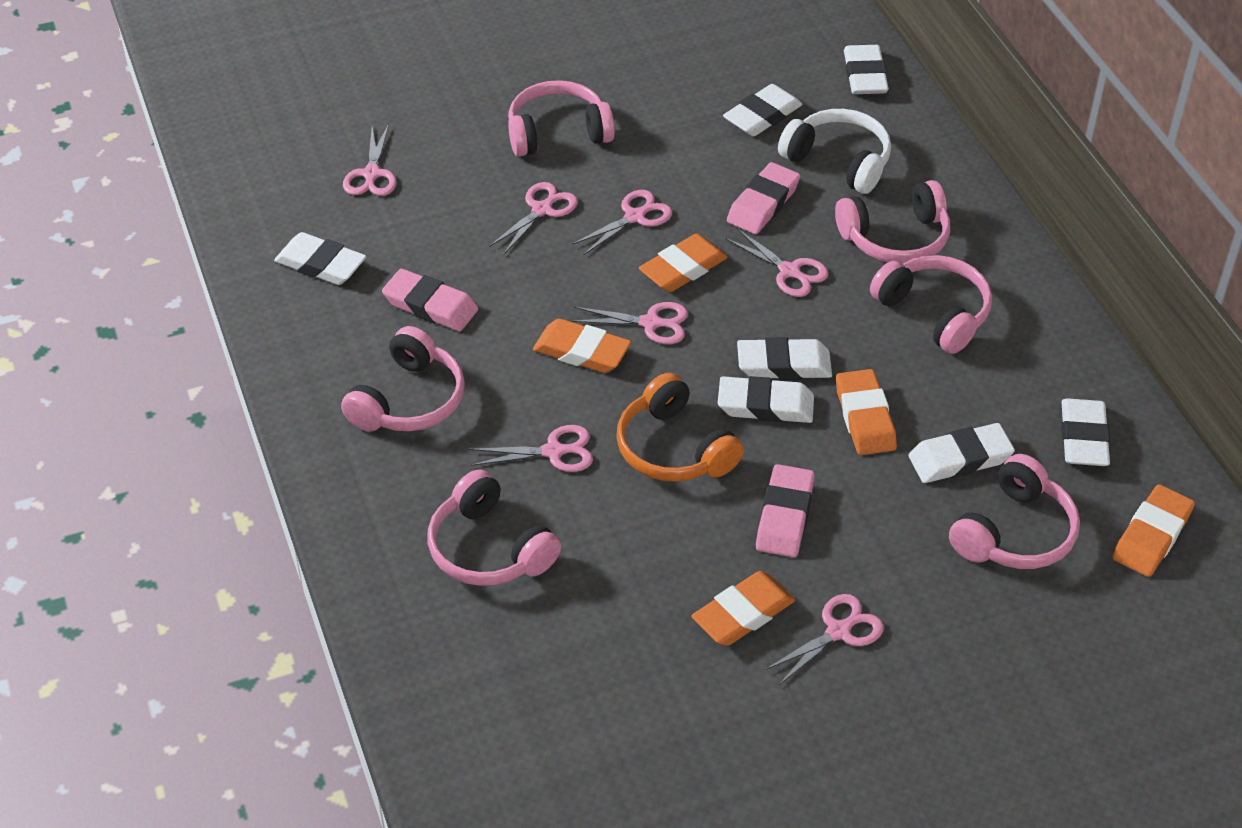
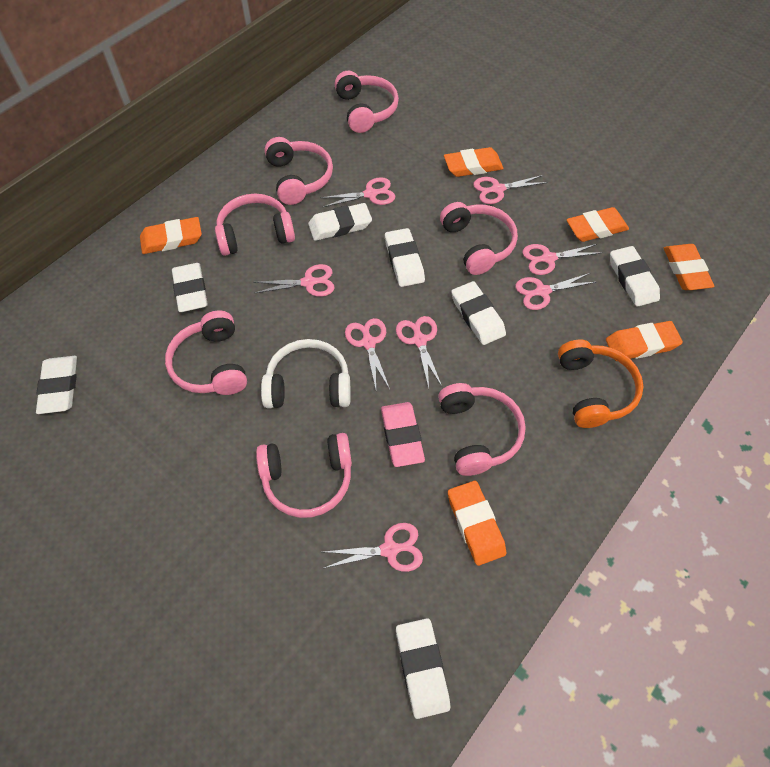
orange eraser: 5 -> 6
pink eraser: 3 -> 1
pink headphones: 6 -> 7
pink scissors: 7 -> 8

